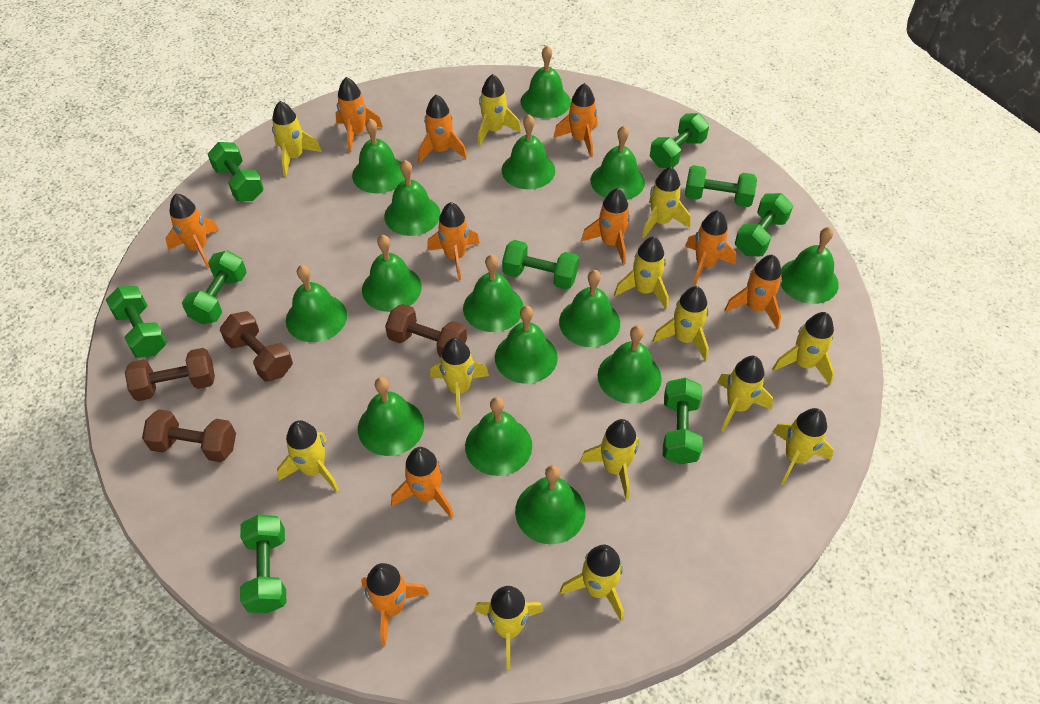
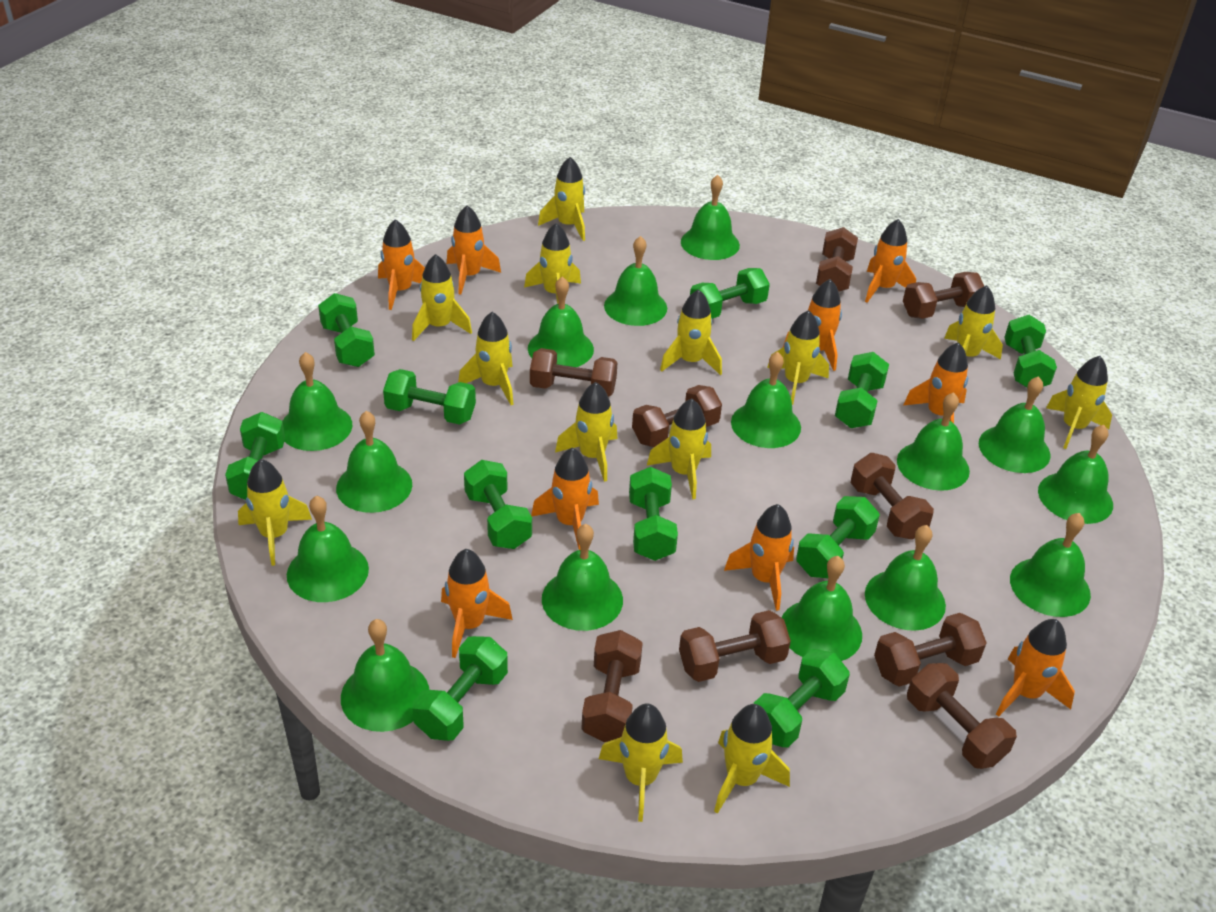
brown dumbbell: 4 -> 9
green dumbbell: 9 -> 11
orange rocket: 10 -> 9

